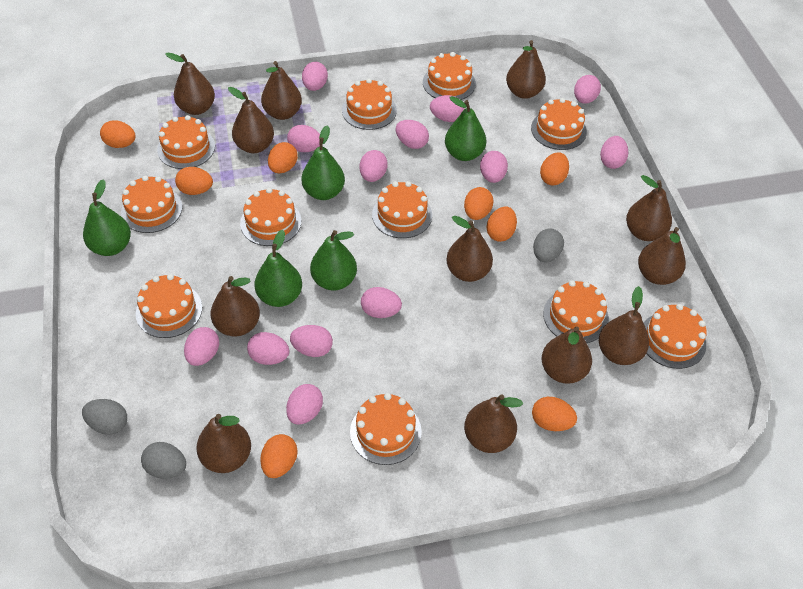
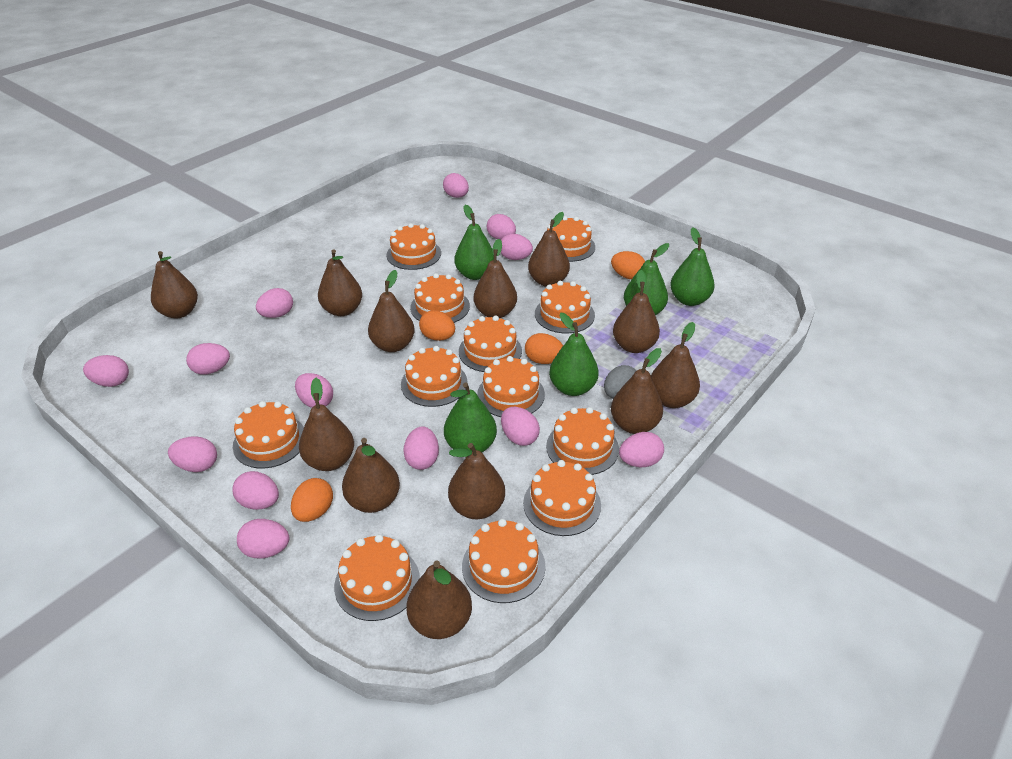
grey egg: 3 -> 1
orange cake: 11 -> 12
orange egg: 8 -> 4

